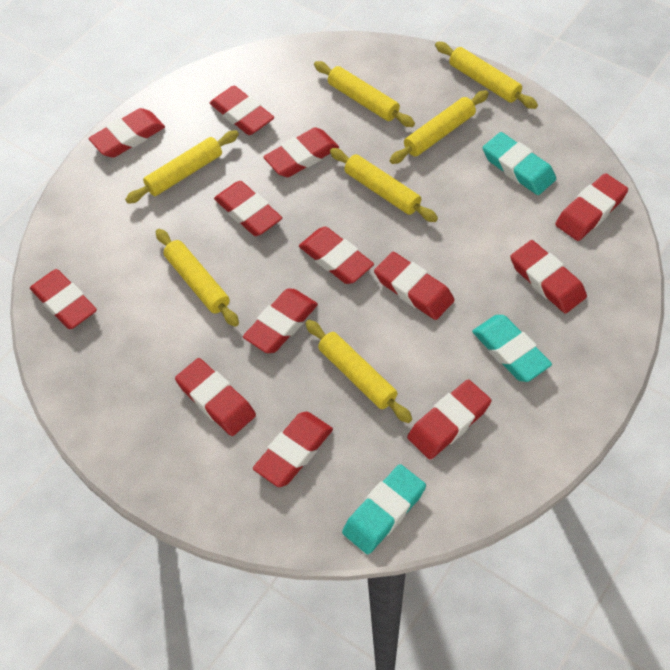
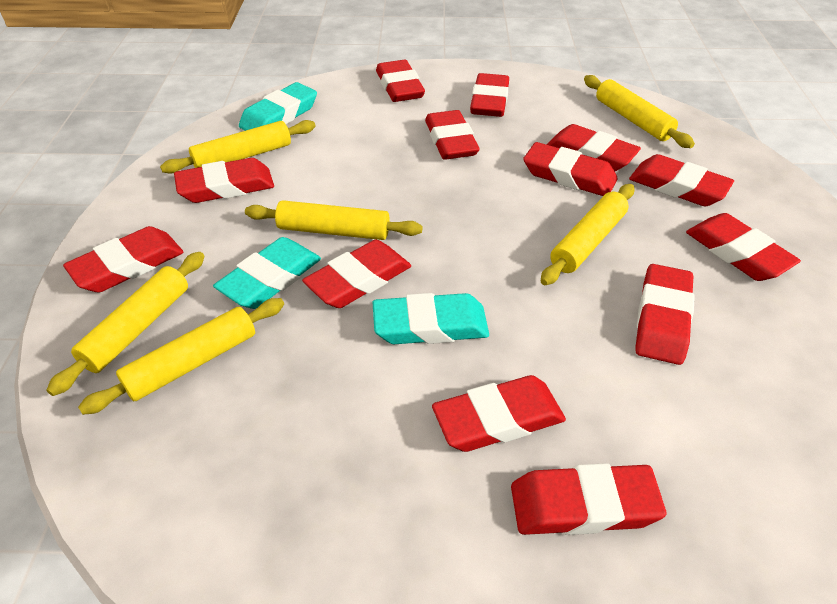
yellow rolling pin: 7 -> 6

